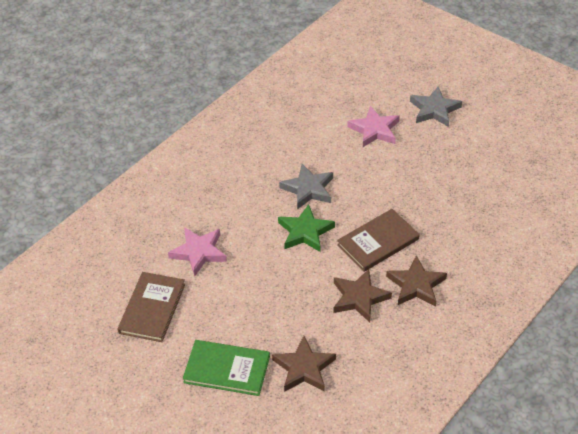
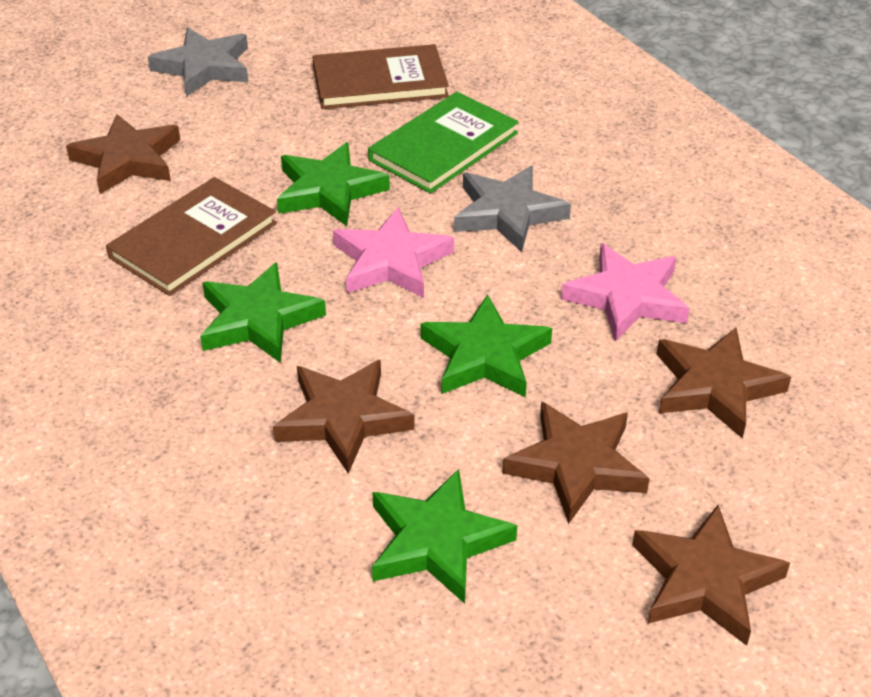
brown star: 3 -> 5
green star: 1 -> 4

